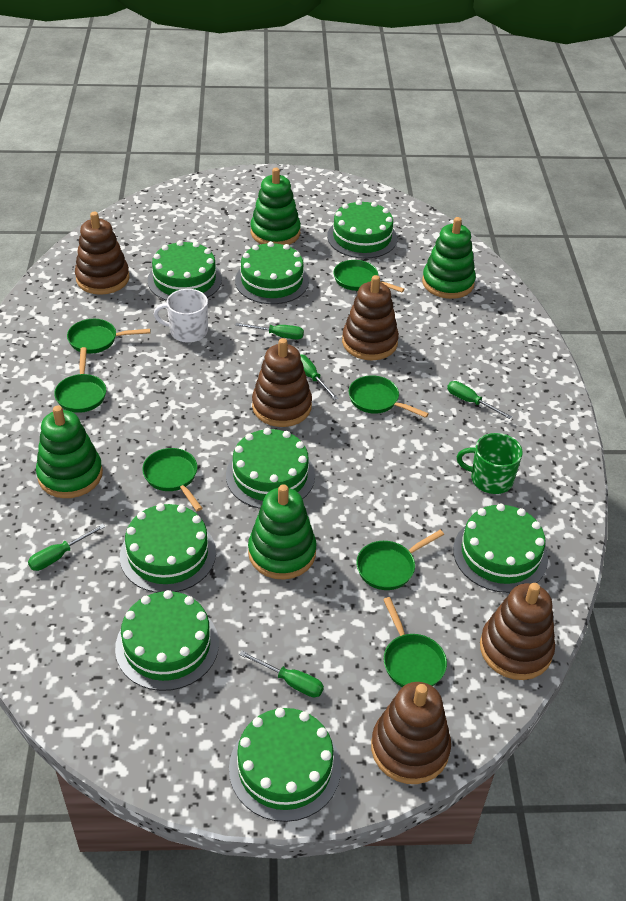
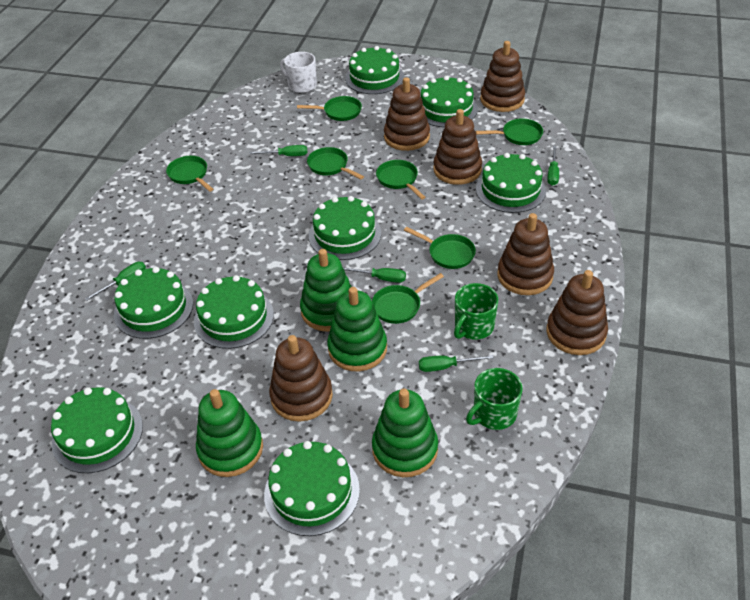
brown stacking toy: 5 -> 6
green mug: 1 -> 2

